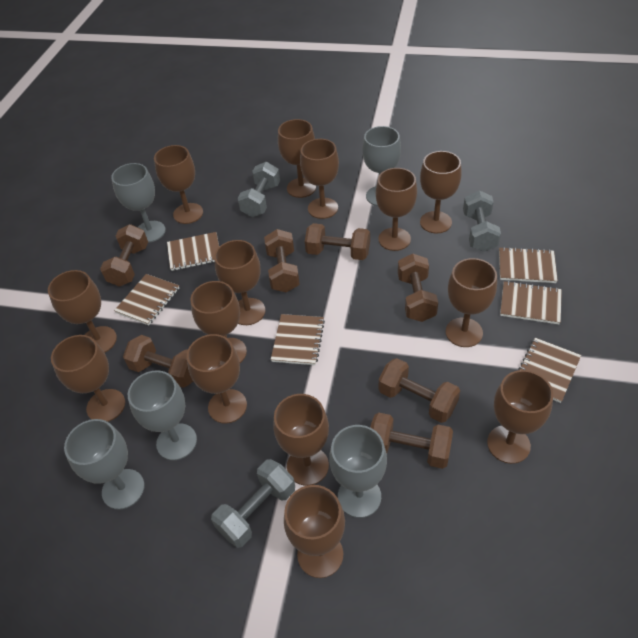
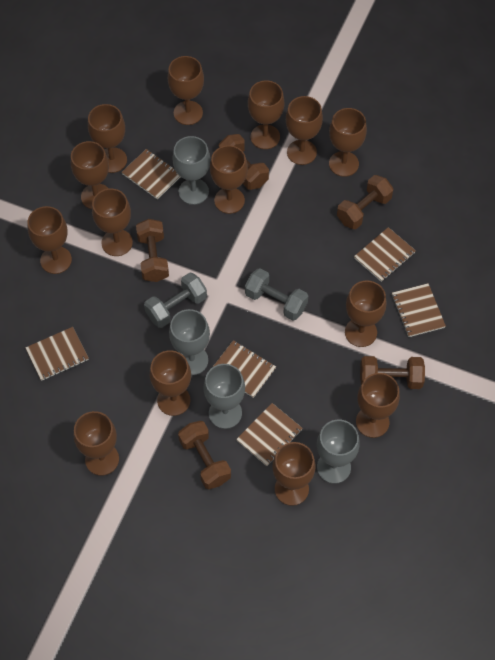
brown dumbbell: 7 -> 5
grey dumbbell: 3 -> 2
grey goblet: 5 -> 4

